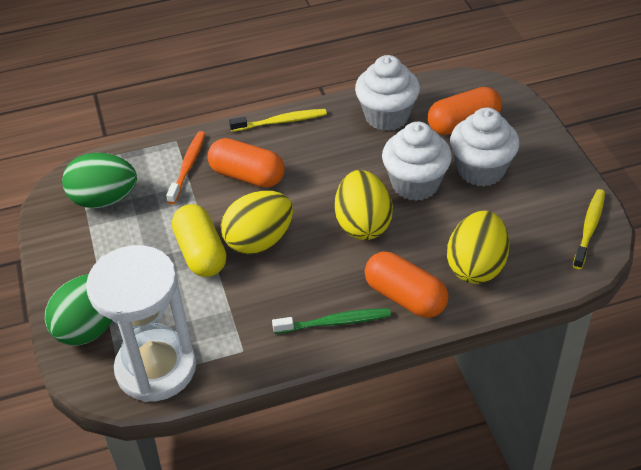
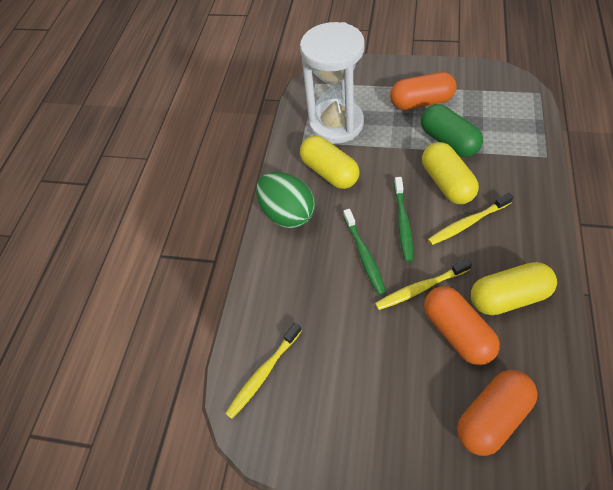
green capsule: 0 -> 1
green egg: 2 -> 1
green toothbrush: 1 -> 2
orange toothbrush: 1 -> 0
white cupcake: 3 -> 0
yellow capsule: 1 -> 3
yellow egg: 3 -> 0
yellow toothbrush: 2 -> 3

